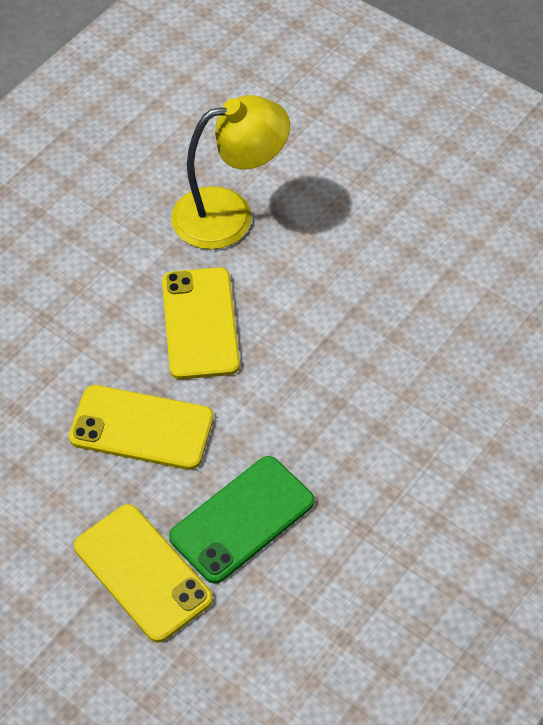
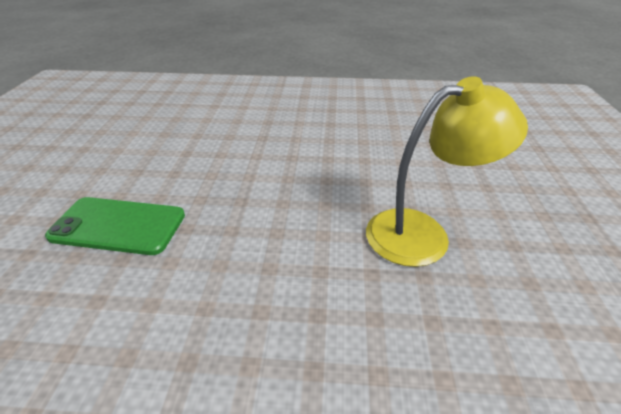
yellow phone: 3 -> 0

